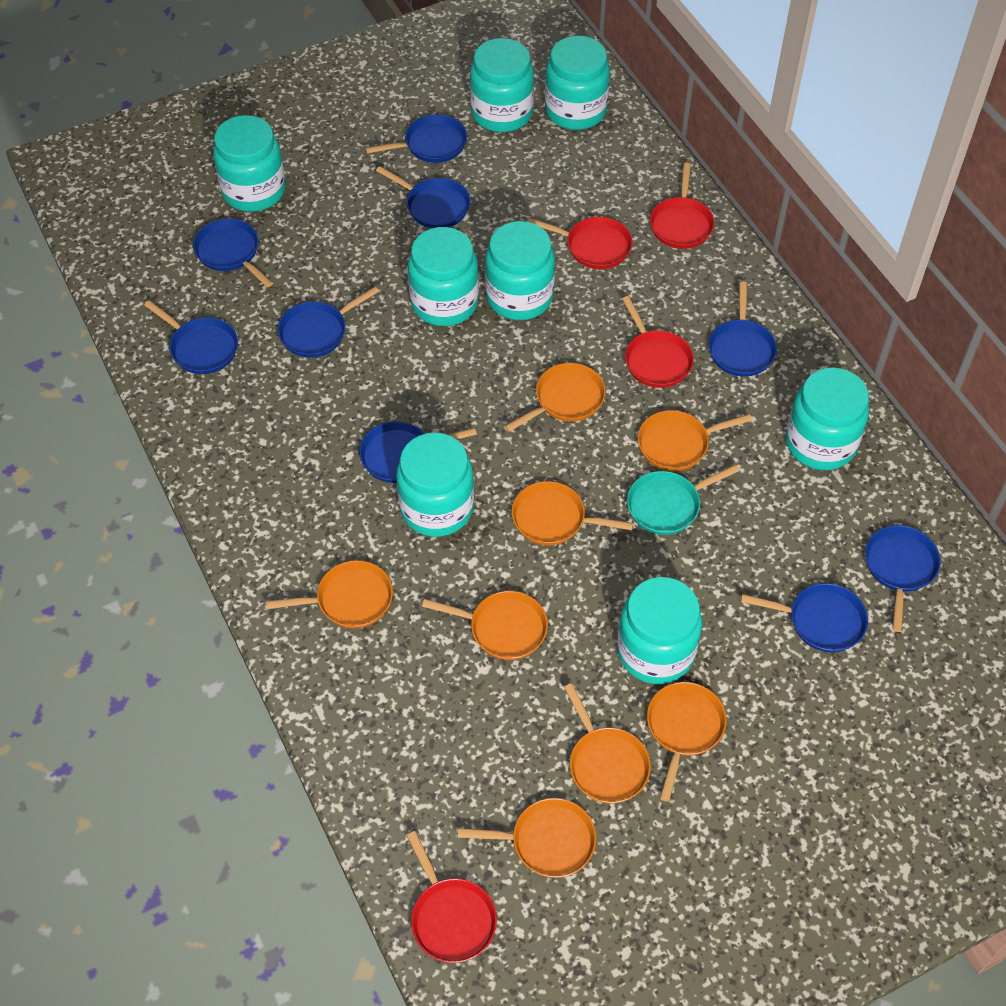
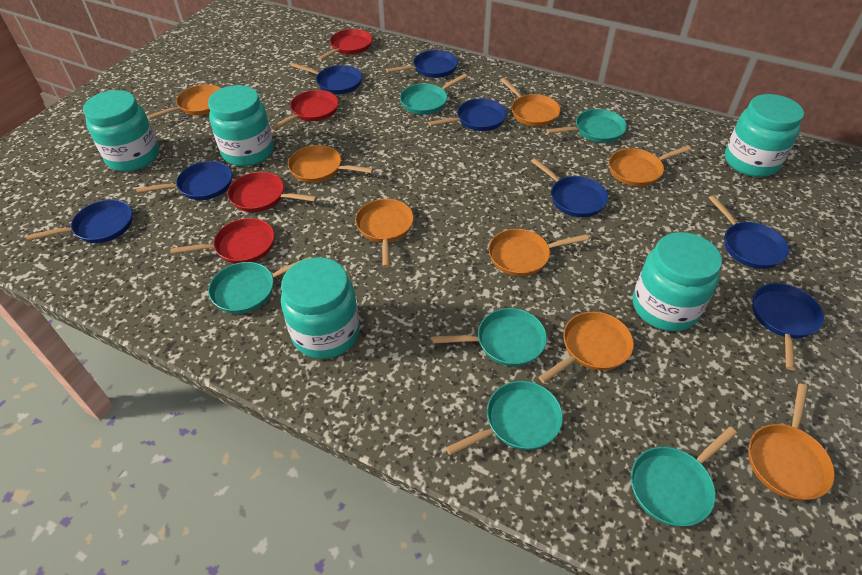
blue pan: 9 -> 8
turquoise jar: 8 -> 5
turquoise pan: 1 -> 6

